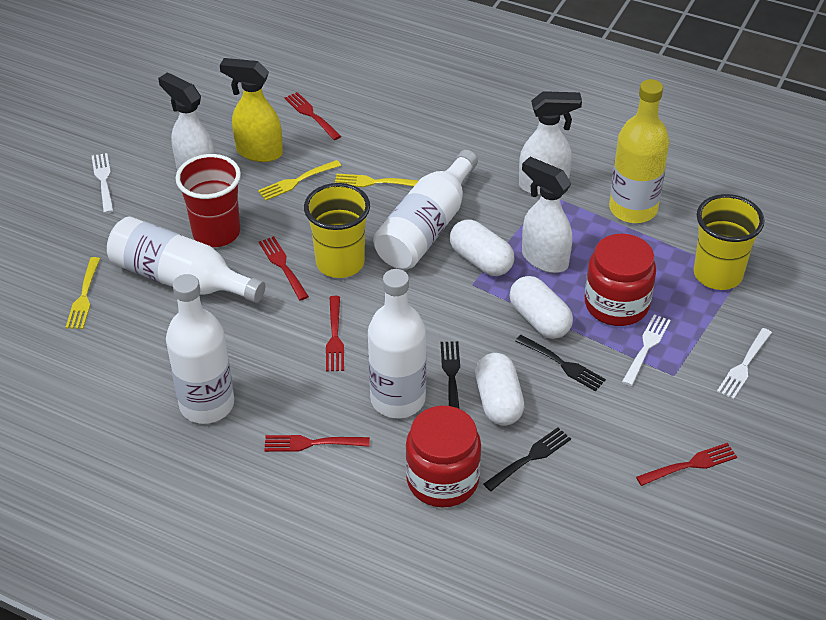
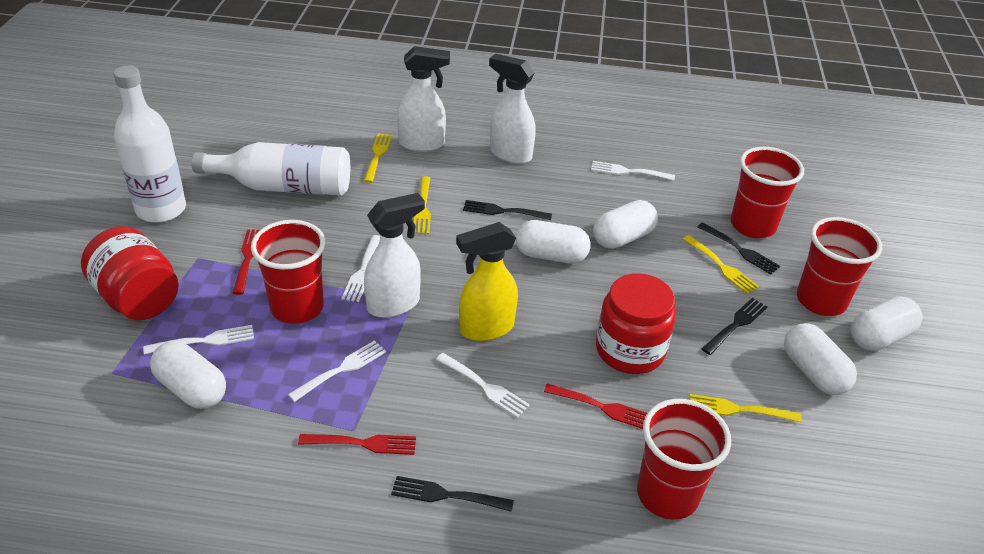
black fork: 3 -> 4
red cup: 1 -> 4
red fork: 5 -> 3
white bottle: 4 -> 2
white capsule: 3 -> 5
white fork: 3 -> 5
yellow bottle: 1 -> 0
yellow cup: 2 -> 0
yellow fork: 3 -> 4

